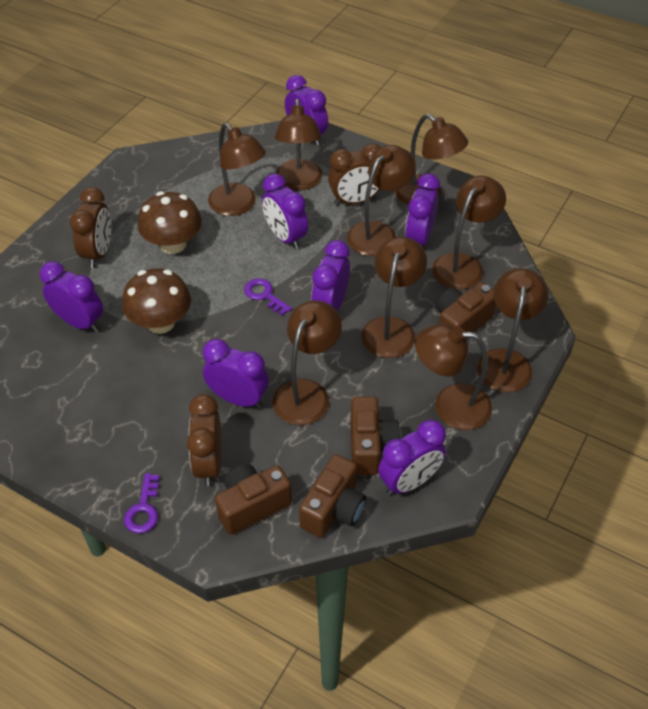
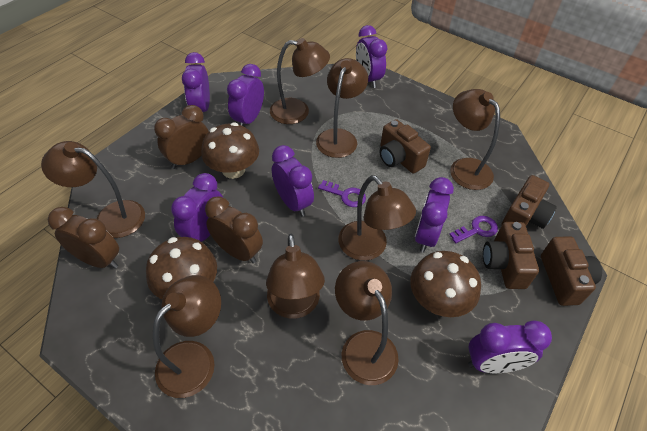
brown lamp: 9 -> 8
brown mushroom: 2 -> 3

